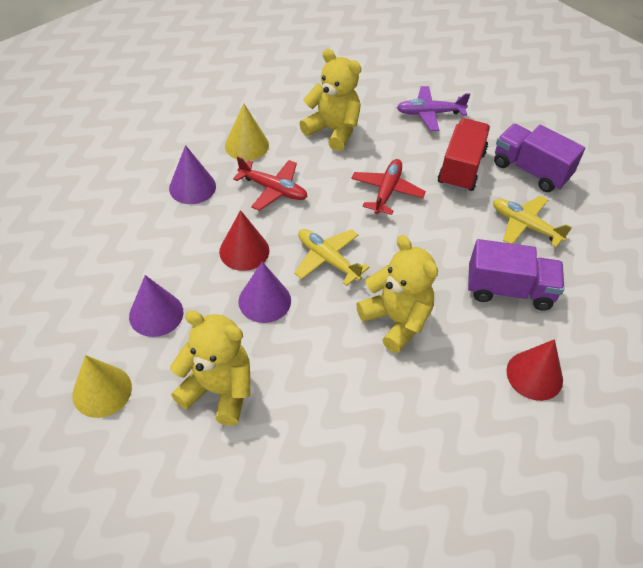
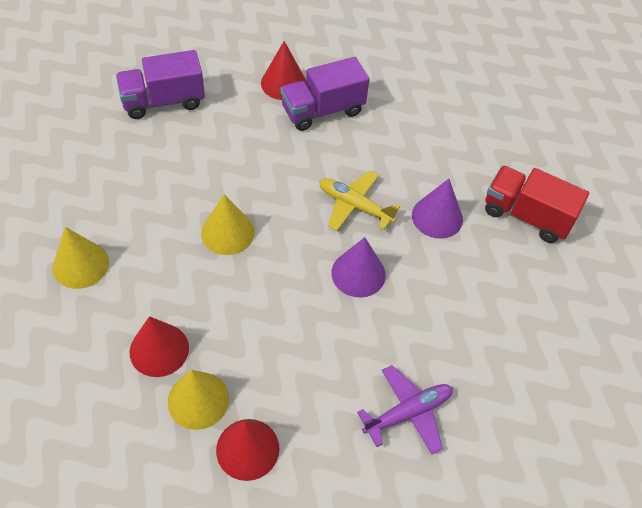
purple cone: 3 -> 2
red cone: 2 -> 3
red plane: 2 -> 0
yellow cone: 2 -> 3
yellow plane: 2 -> 1
yellow teddy bear: 3 -> 0

